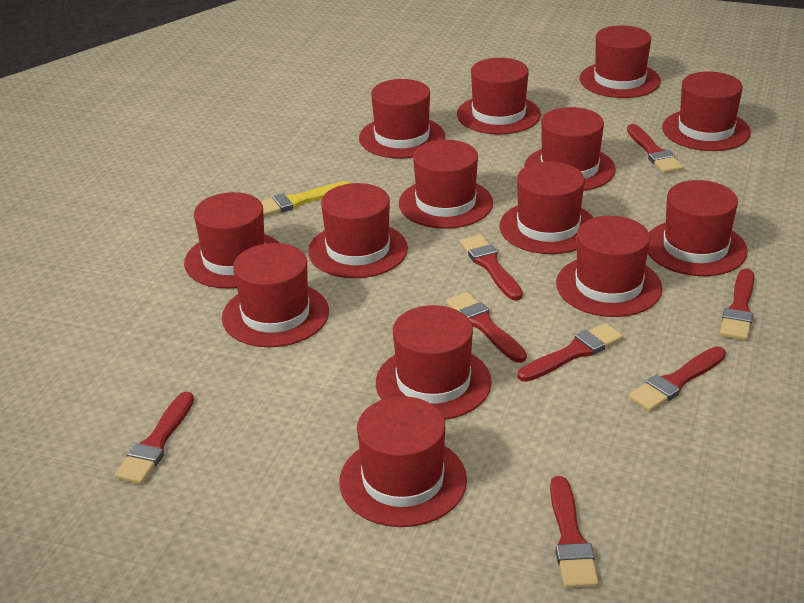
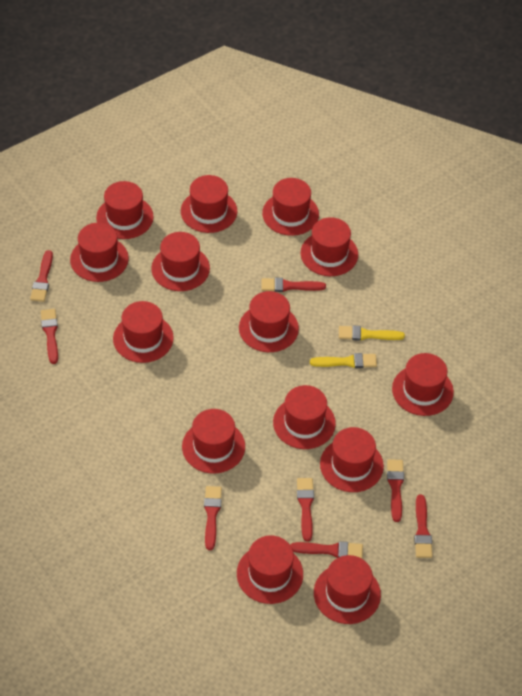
yellow brush: 1 -> 2

